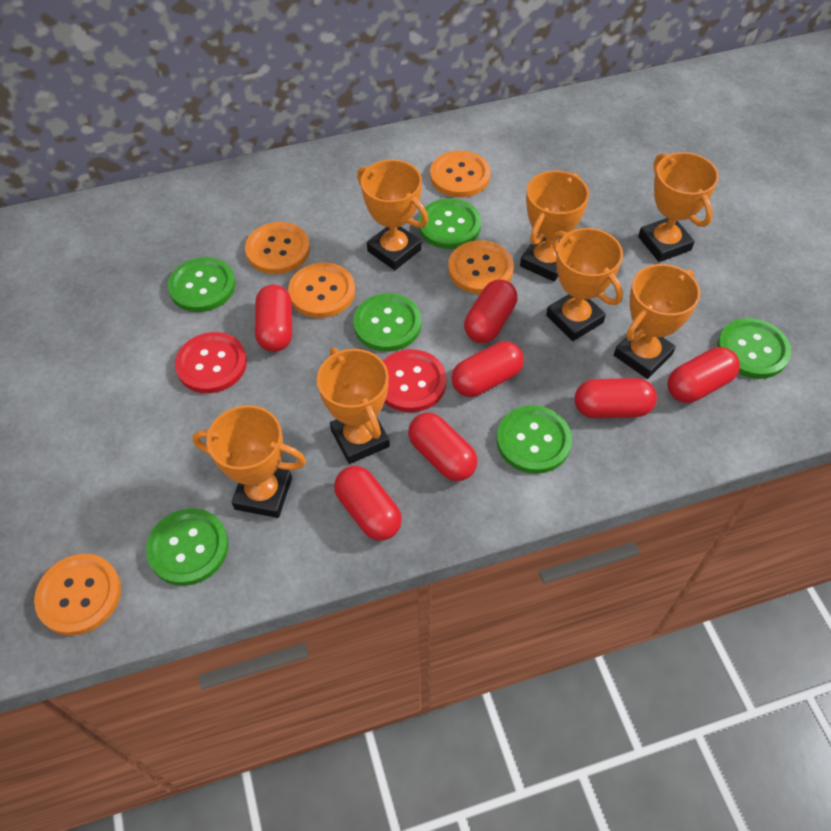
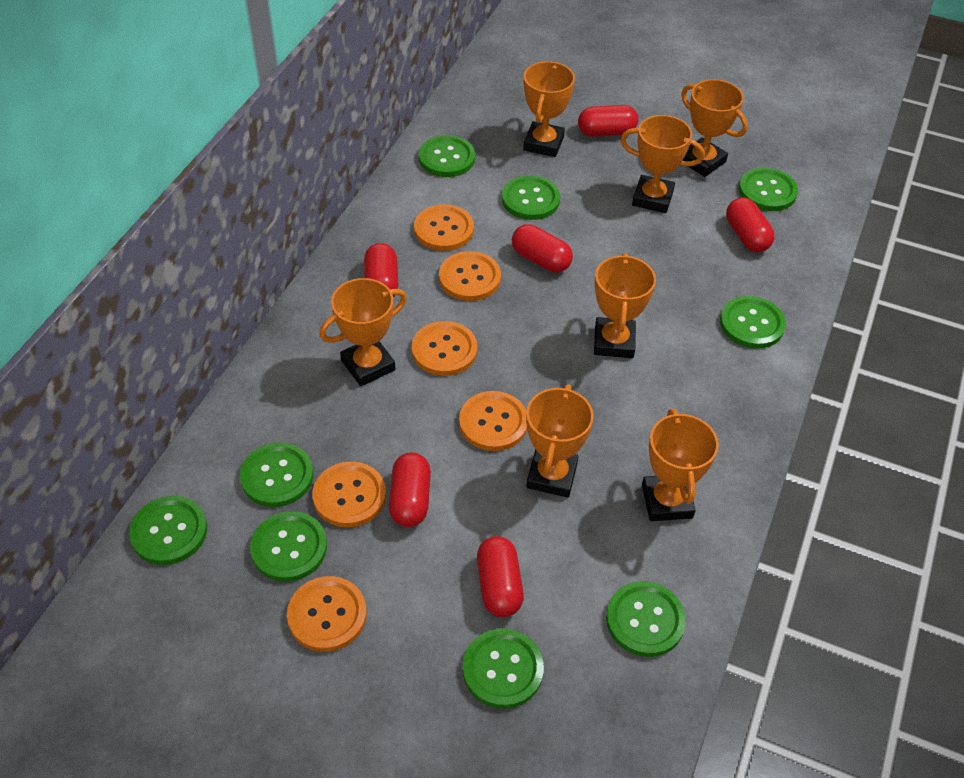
green button: 6 -> 9
orange button: 5 -> 6
red button: 2 -> 0
red capsule: 7 -> 6

